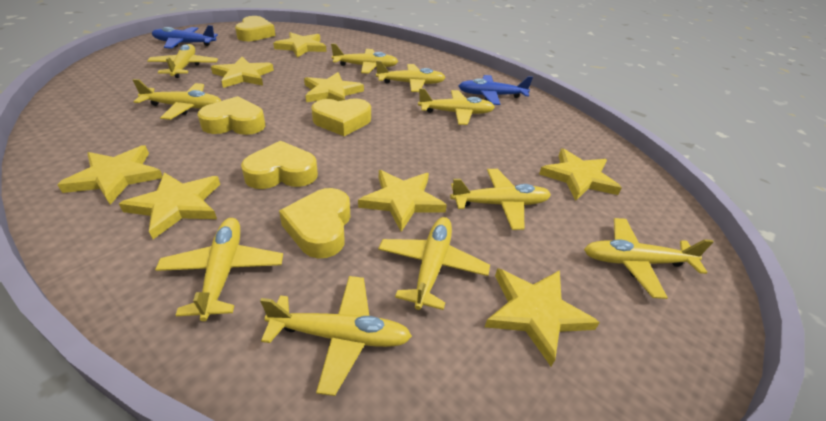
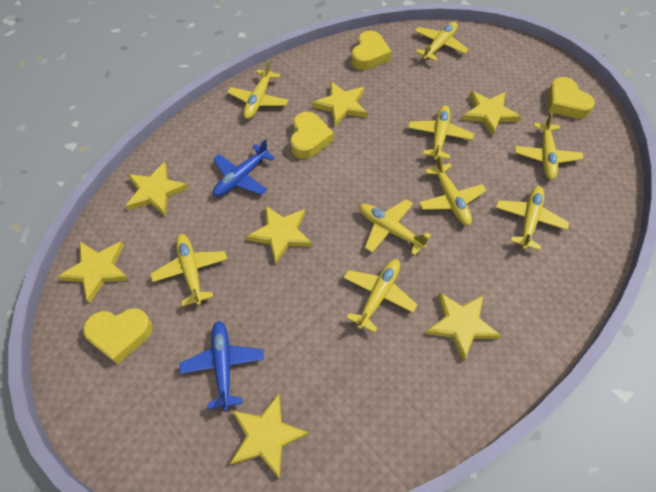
yellow heart: 5 -> 4
yellow plane: 10 -> 9
yellow star: 8 -> 7

